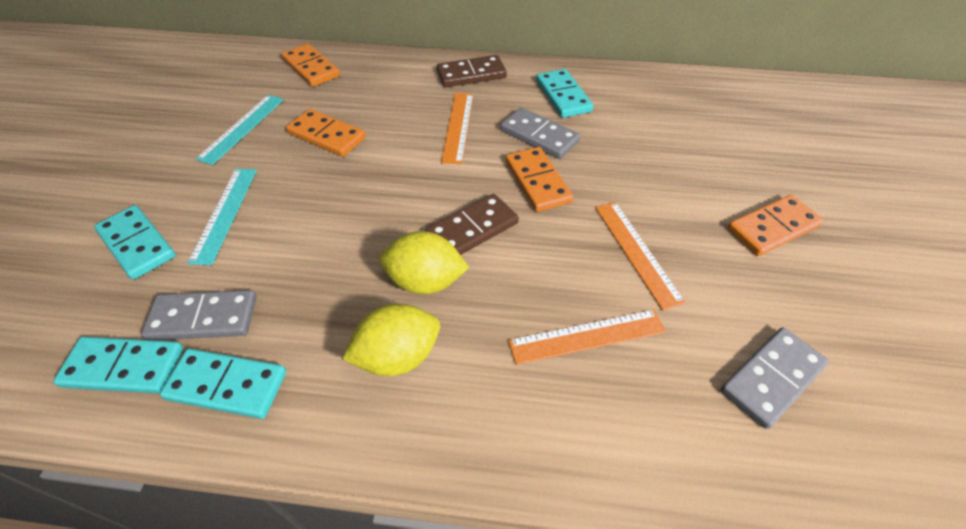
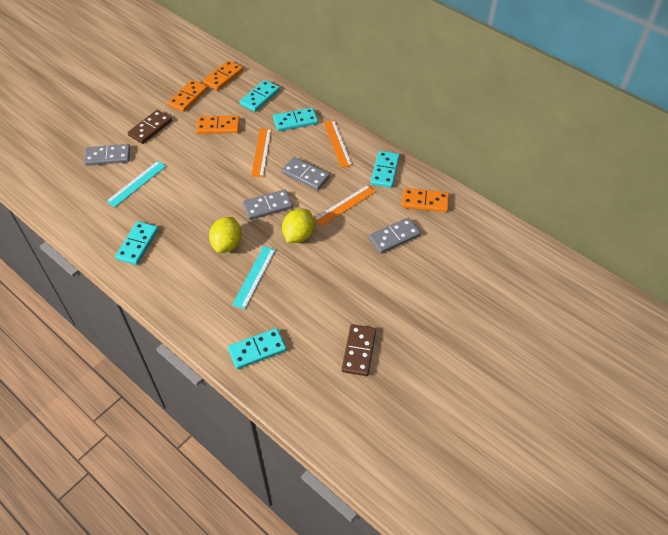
grey domino: 3 -> 4
turquoise domino: 4 -> 5

